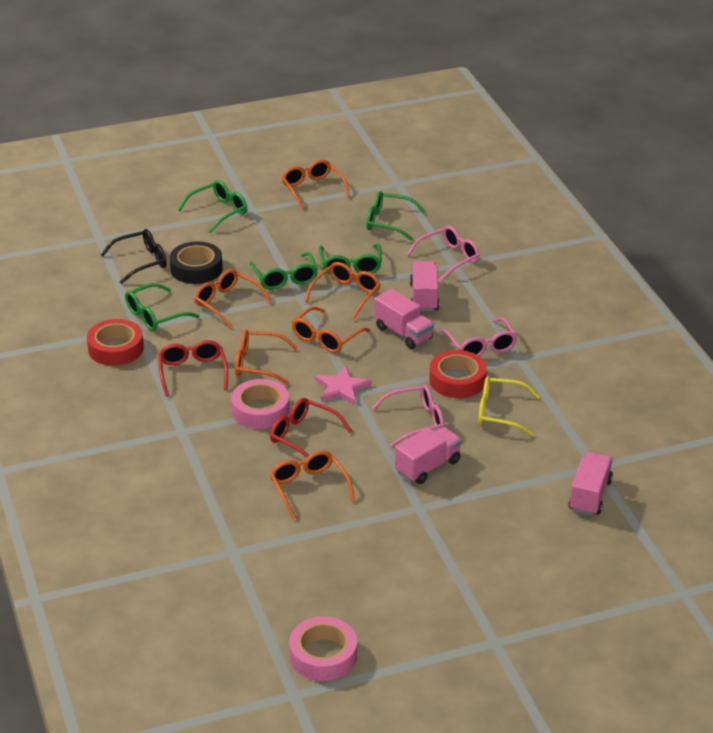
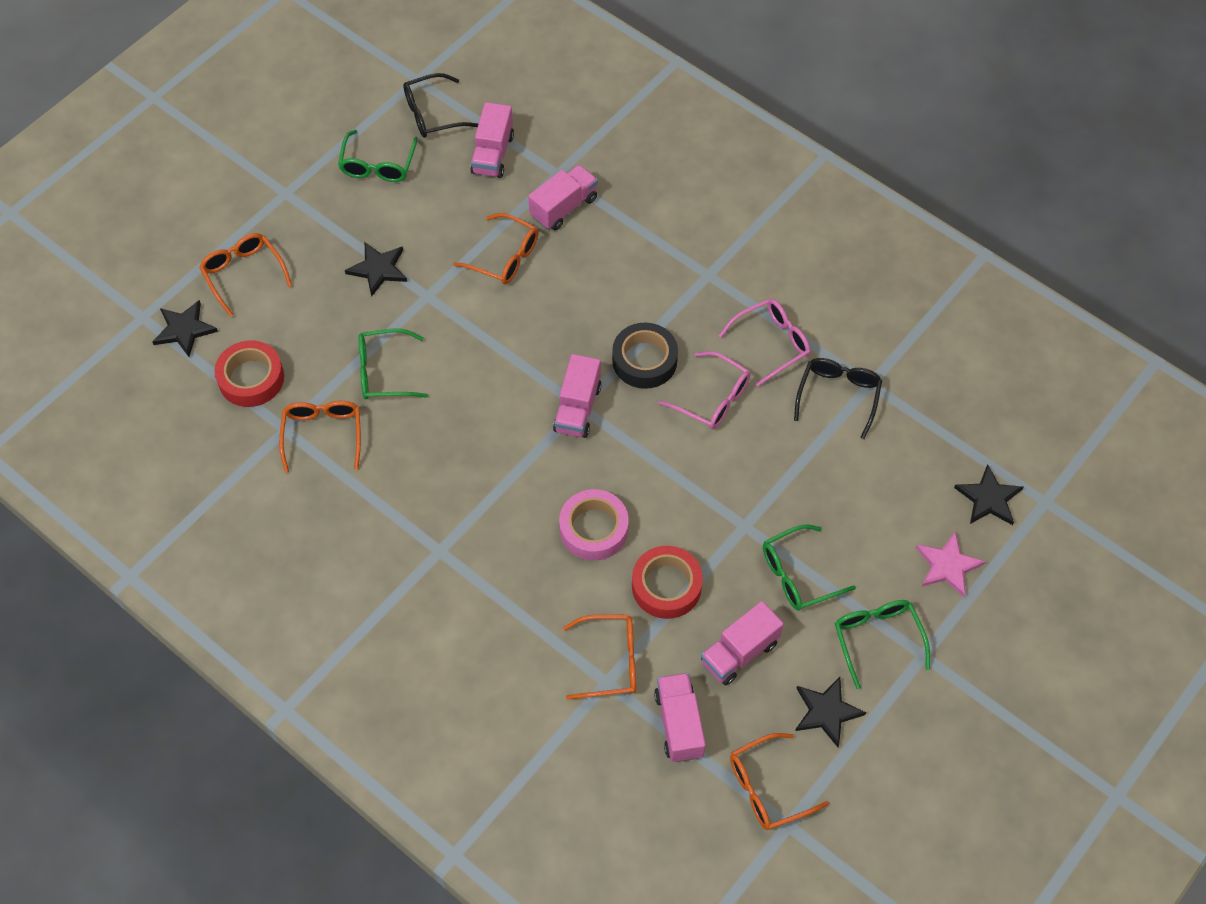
black glasses: 1 -> 2
black star: 0 -> 4
green glasses: 5 -> 4
orange glasses: 6 -> 5
pink glasses: 3 -> 2
pink tape: 2 -> 1
pink truck: 4 -> 5
red glasses: 2 -> 0
yellow glasses: 1 -> 0

